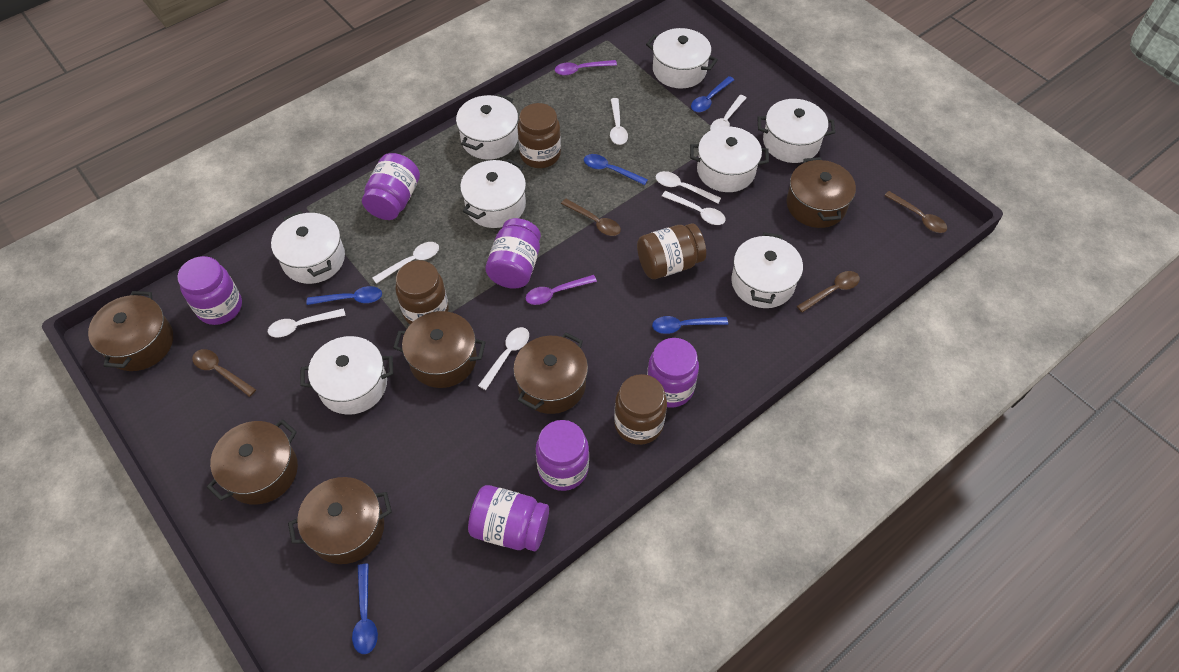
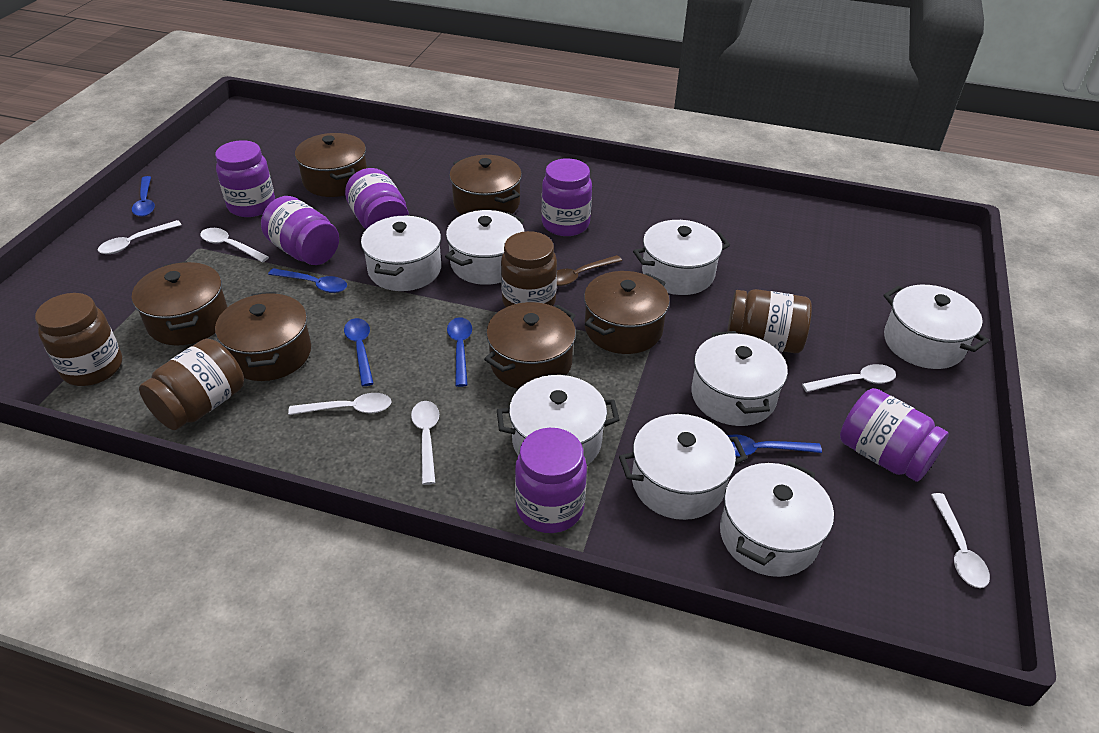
brown spoon: 4 -> 1
purple spoon: 2 -> 0
white spoon: 7 -> 6

